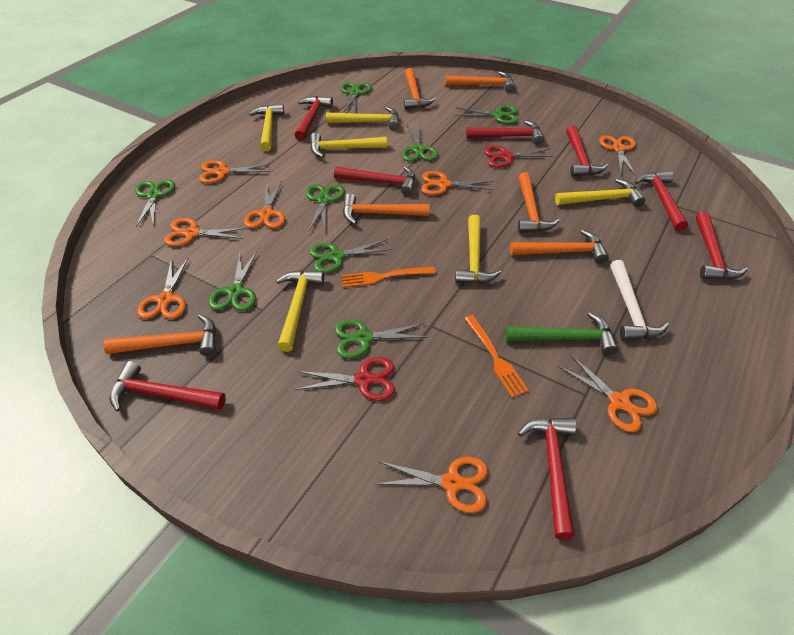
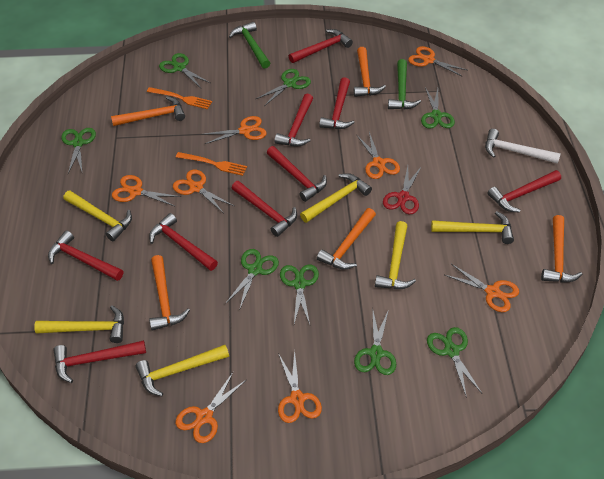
green hammer: 1 -> 2
orange hammer: 6 -> 5
red hammer: 8 -> 9
red scissors: 2 -> 1

